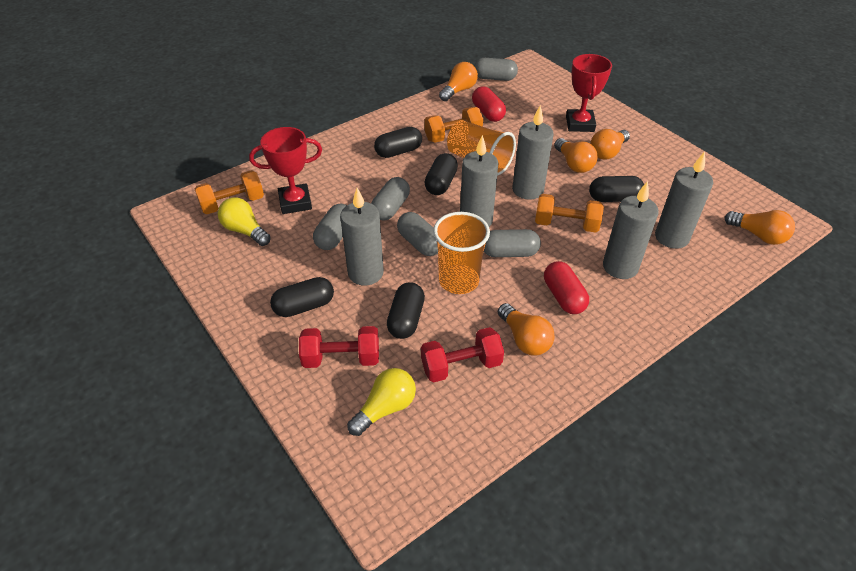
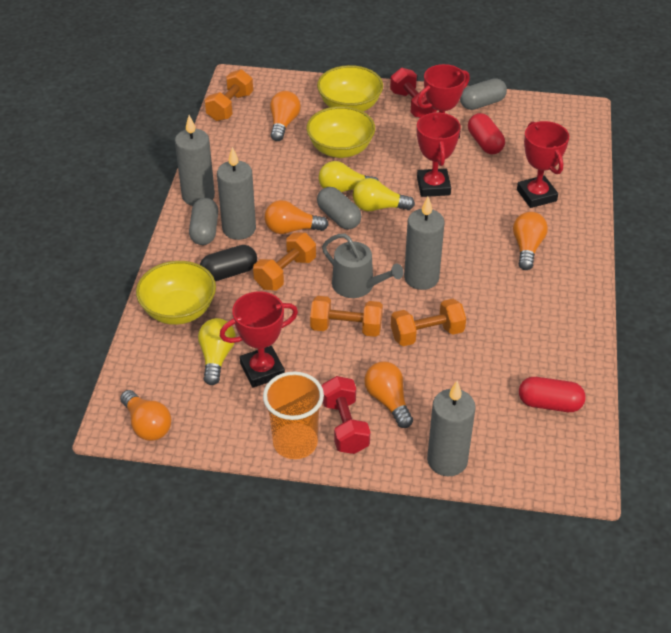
black capsule: 5 -> 1
grey candle: 5 -> 4
grey capsule: 5 -> 3
grey watering can: 0 -> 1
orange cup: 2 -> 1
orange dumbbell: 3 -> 4
red trophy: 2 -> 4
yellow bowl: 0 -> 3
yellow light bulb: 2 -> 3

